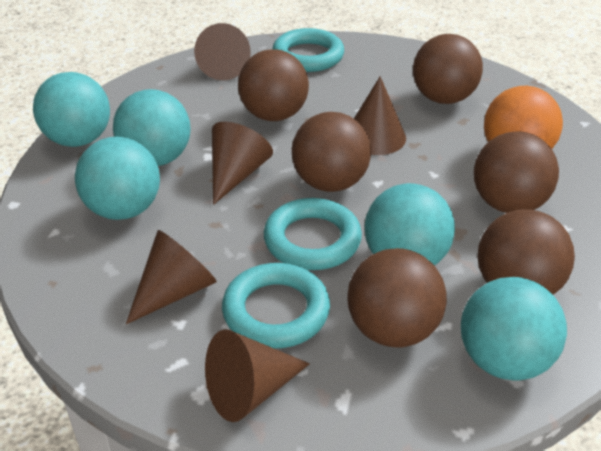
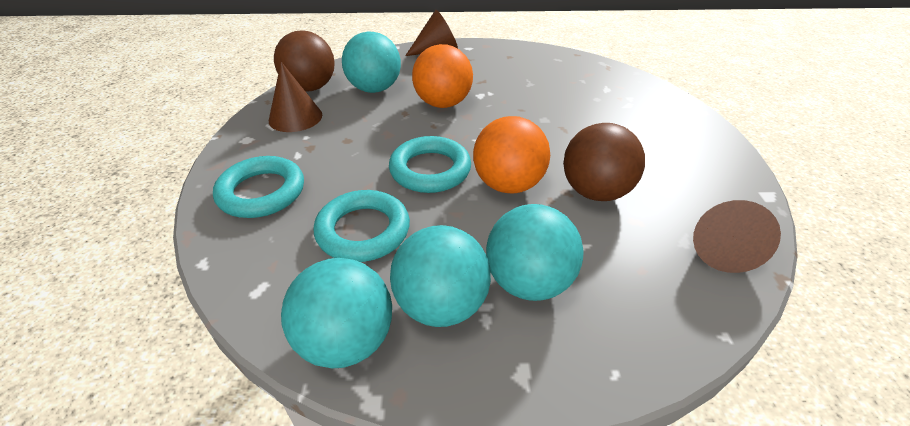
brown ball: 6 -> 2
brown cone: 5 -> 3
orange ball: 1 -> 2
turquoise ball: 5 -> 4

